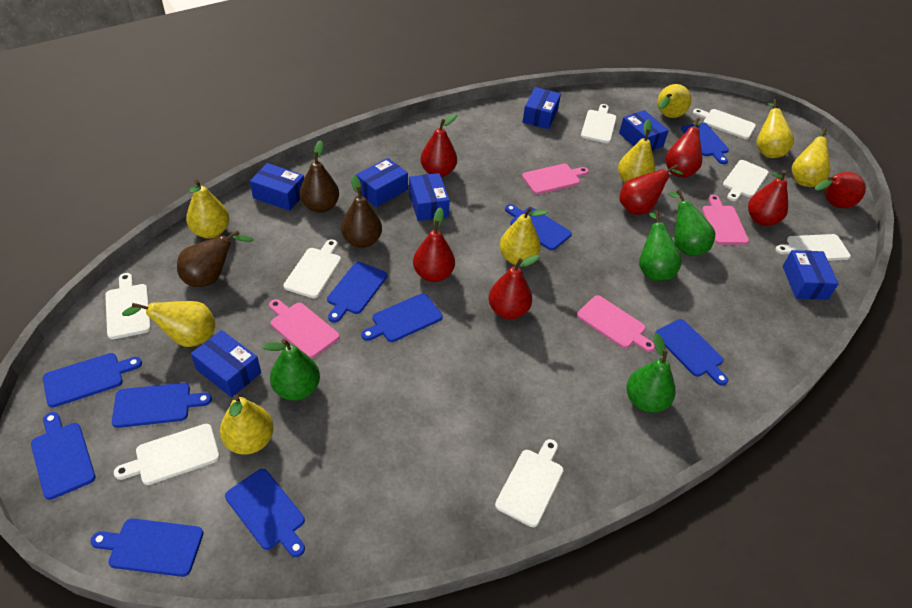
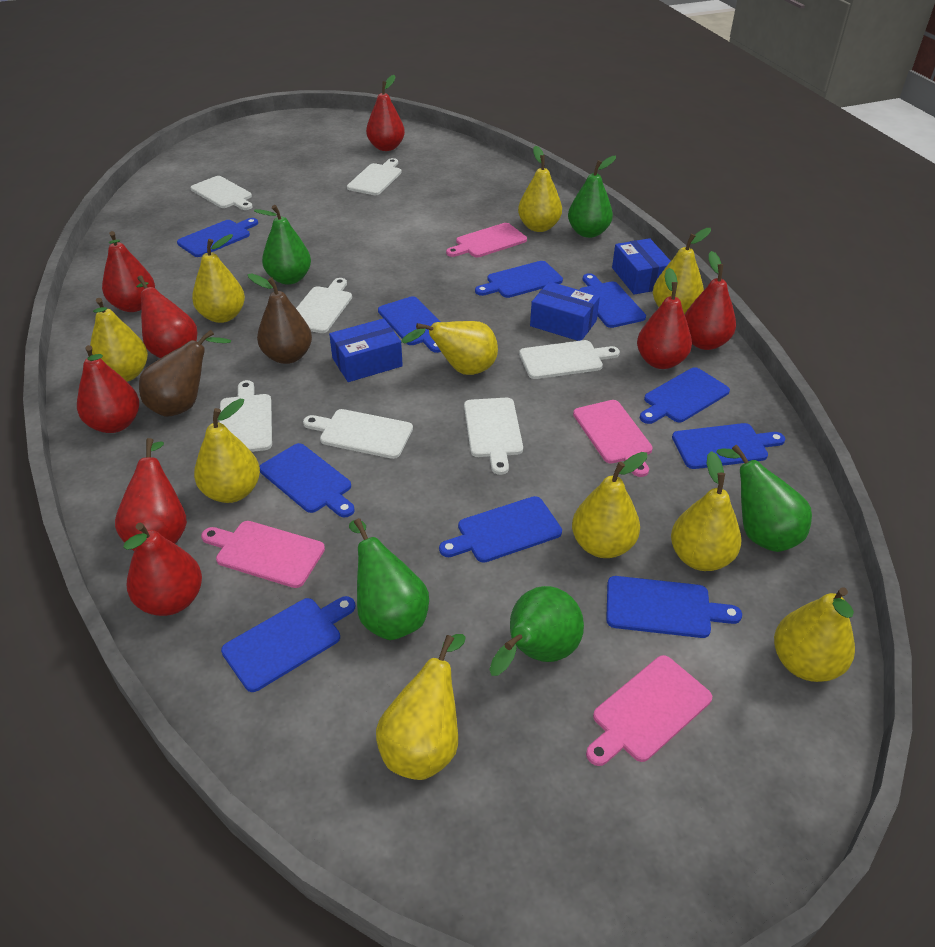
blue box: 7 -> 3
brown pear: 3 -> 2
green pear: 4 -> 5
red pear: 7 -> 8
white cutting board: 8 -> 7
yellow pear: 8 -> 10

